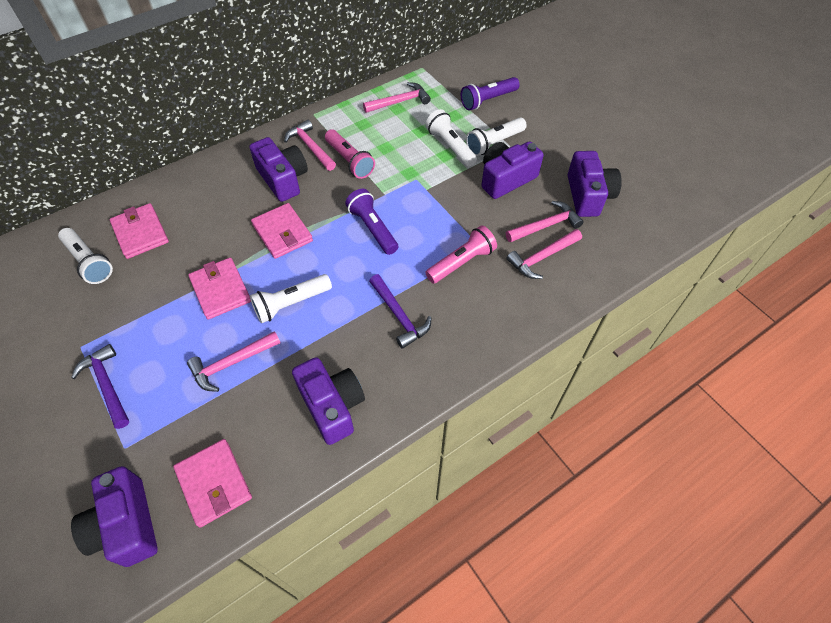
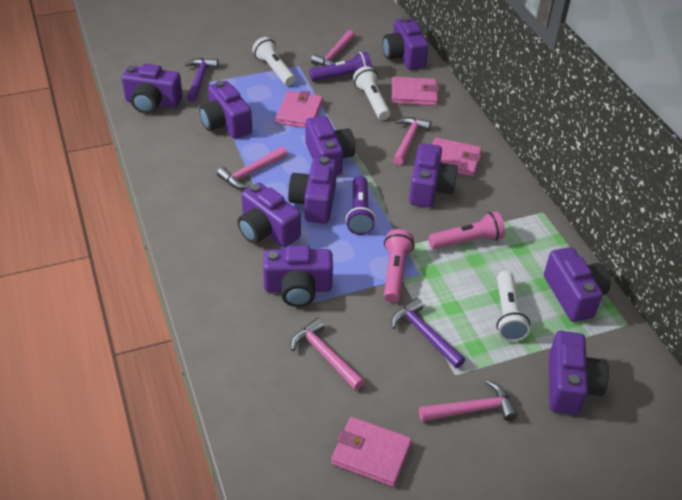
purple camera: 5 -> 10
white flashlight: 4 -> 3

